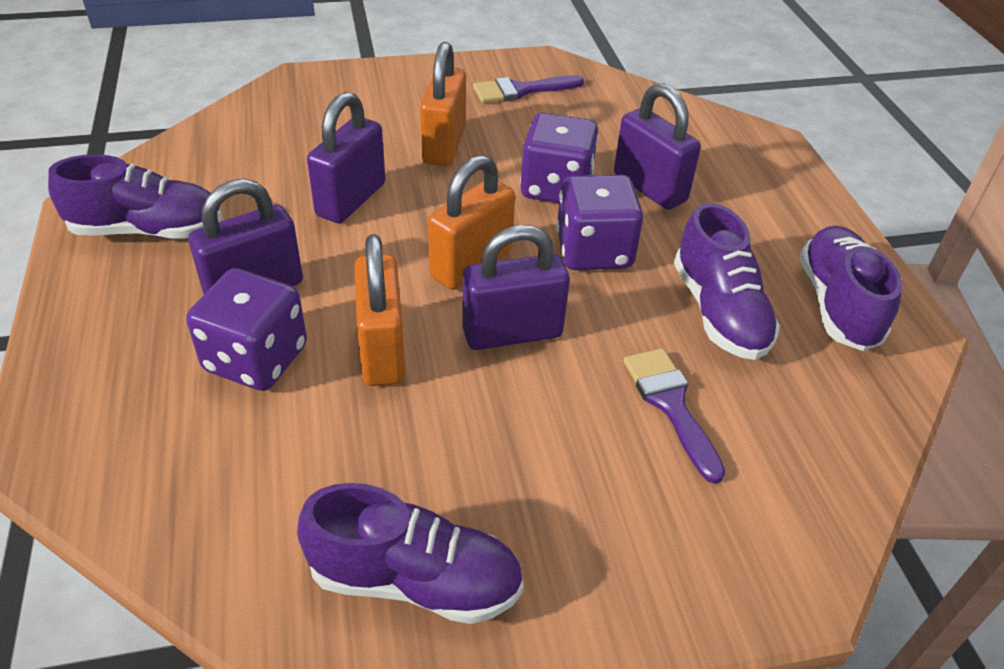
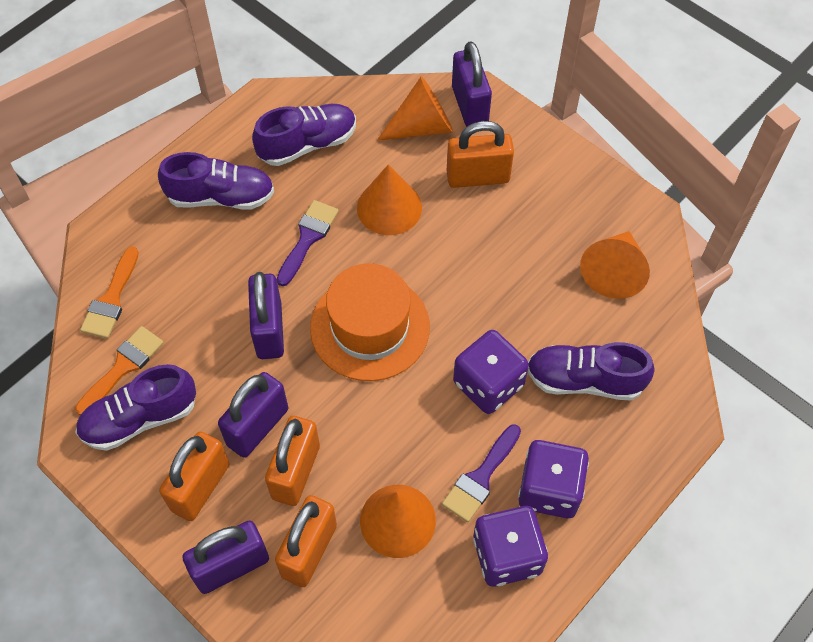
orange brush: 0 -> 2
orange cone: 0 -> 4
orange hat: 0 -> 1
orange padlock: 3 -> 4

